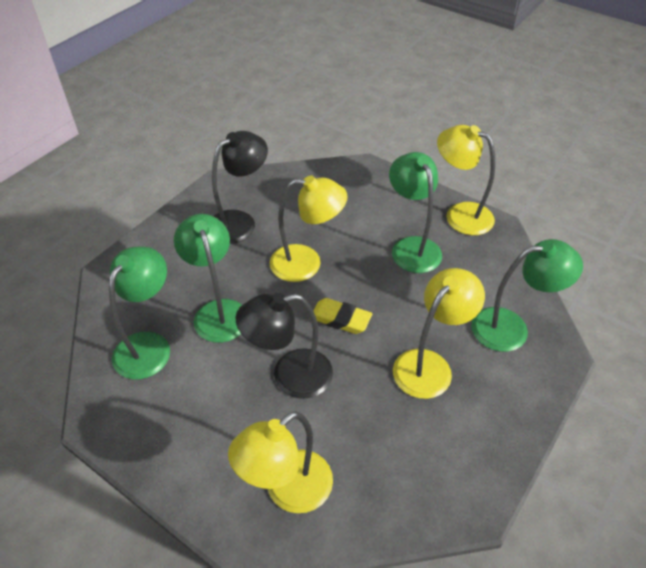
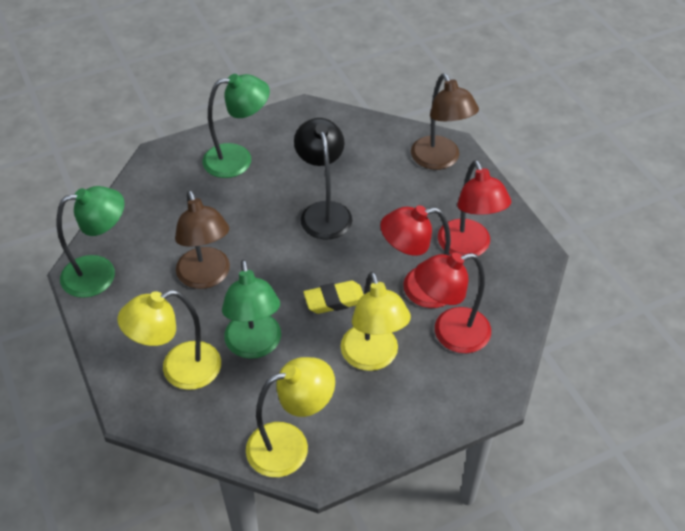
black lamp: 2 -> 1
brown lamp: 0 -> 2
green lamp: 4 -> 3
red lamp: 0 -> 3
yellow lamp: 4 -> 3

